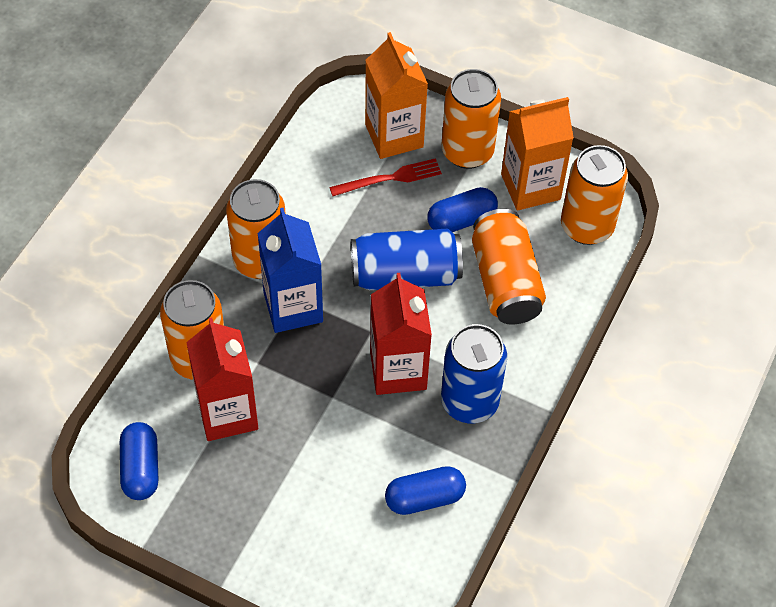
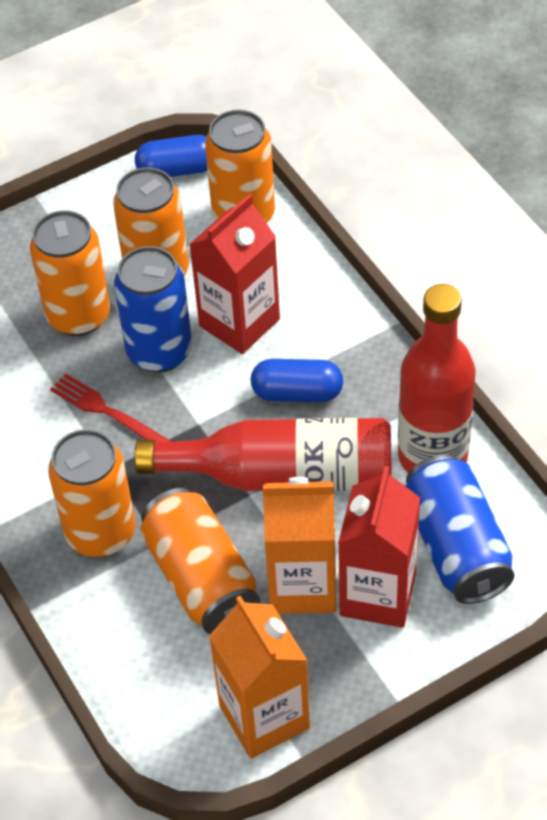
blue capsule: 3 -> 2
blue carton: 1 -> 0
red bottle: 0 -> 2

